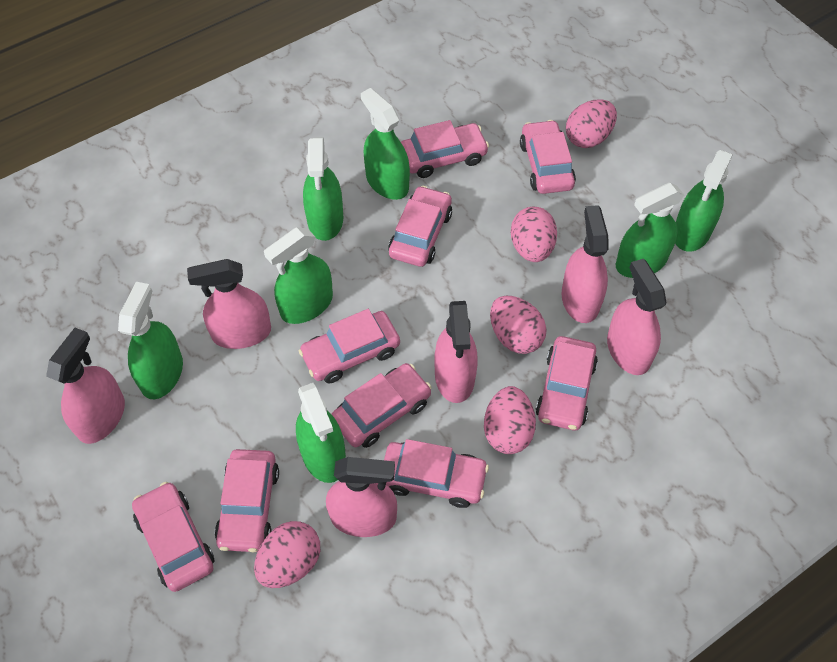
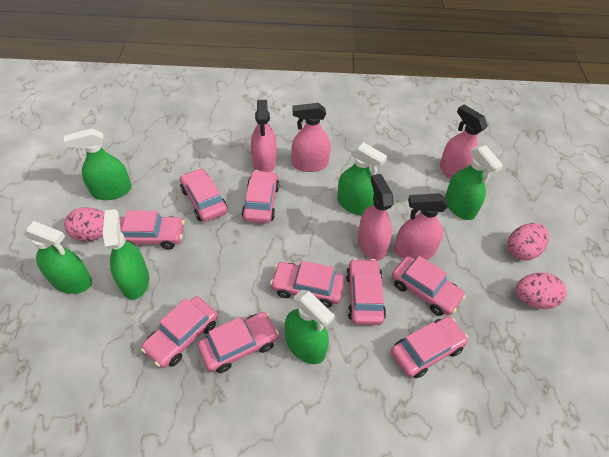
green spray bottle: 7 -> 6
pink egg: 5 -> 3
pink spray bottle: 6 -> 5

